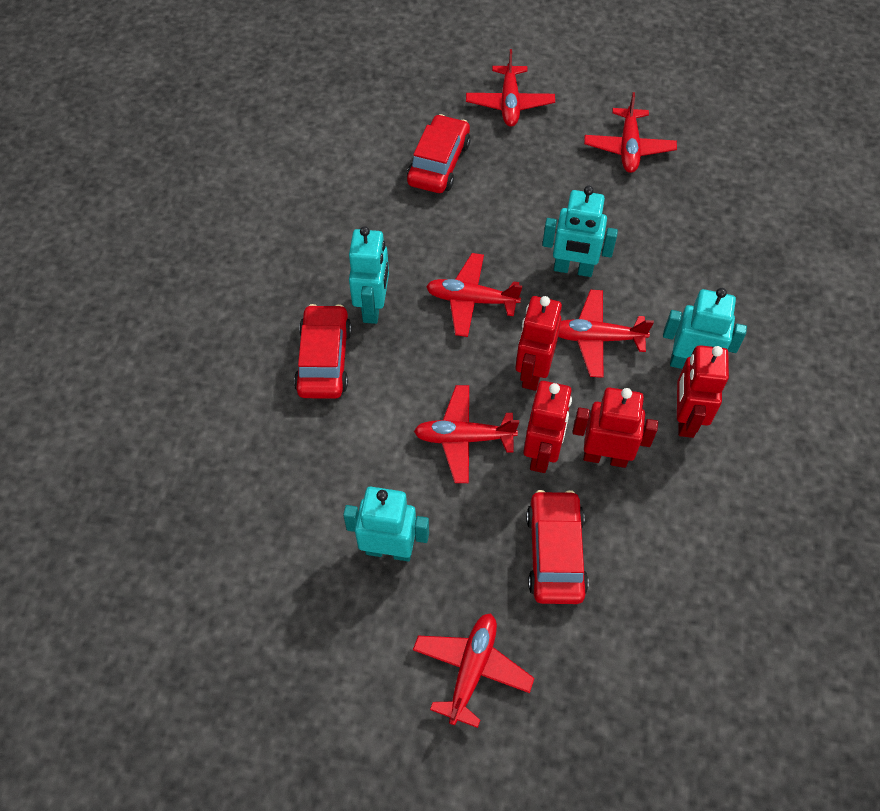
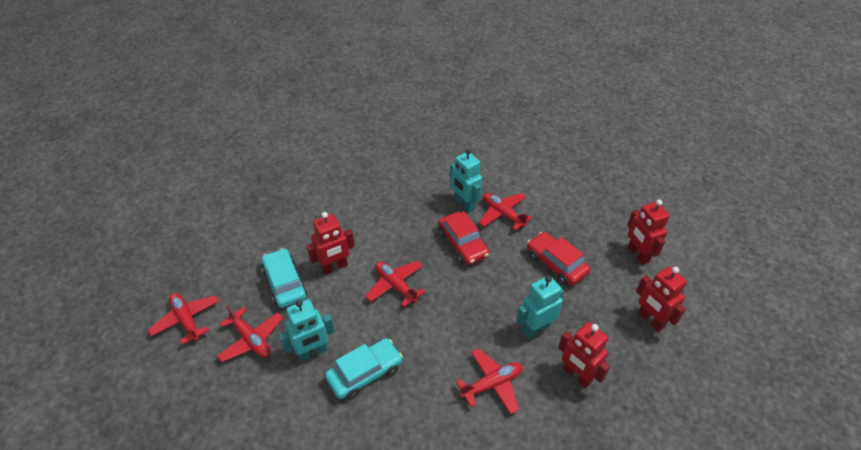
red car: 3 -> 2
red plane: 6 -> 5
turquoise car: 0 -> 2
turquoise robot: 4 -> 3

